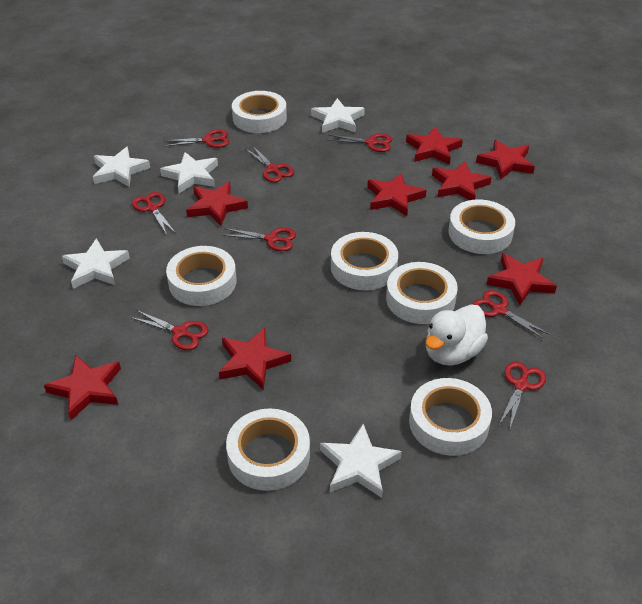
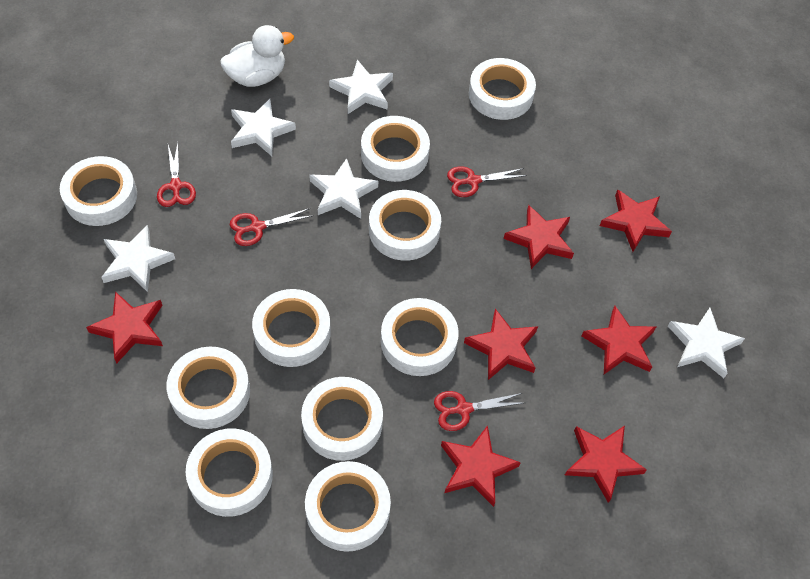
red scissors: 8 -> 4
red star: 8 -> 7
white tape: 7 -> 10

